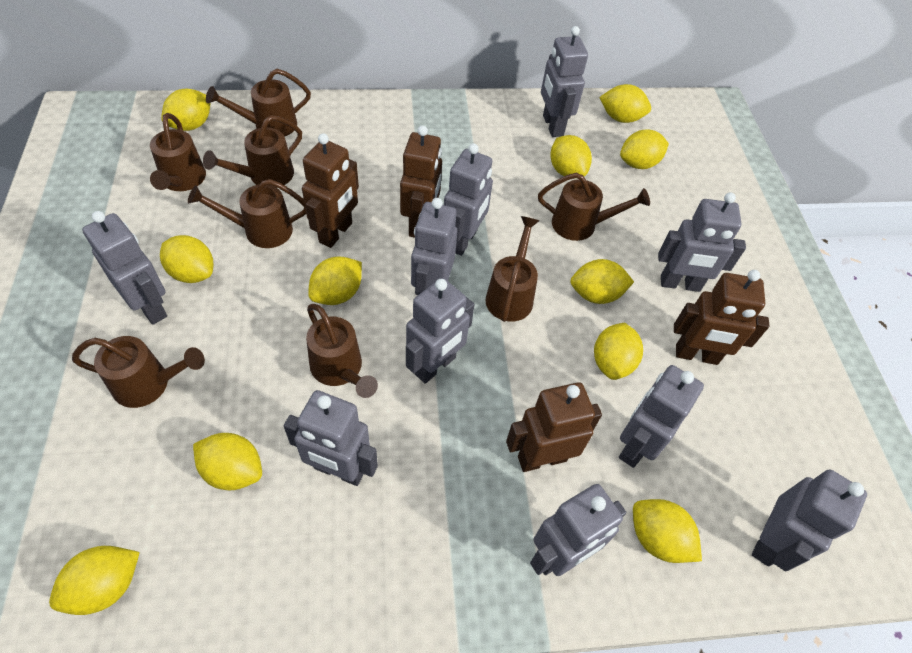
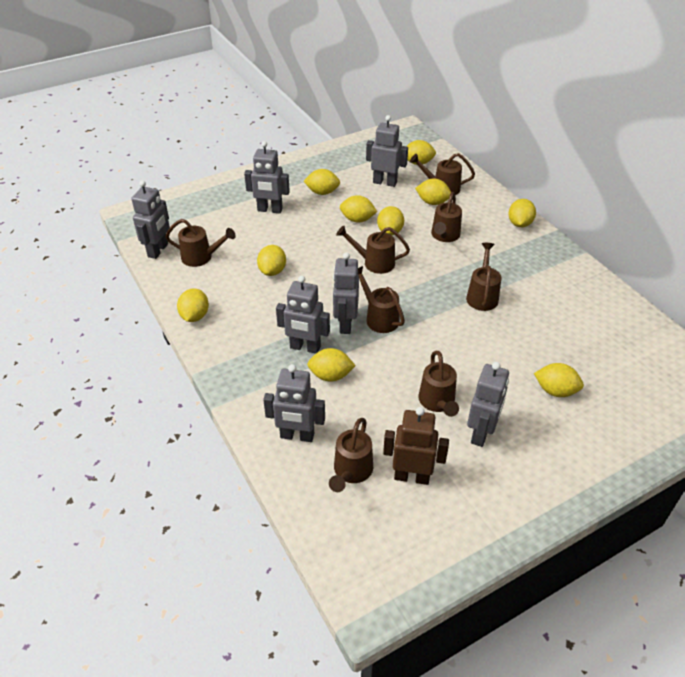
brown robot: 4 -> 1
grey robot: 10 -> 7
yellow lemon: 11 -> 10

